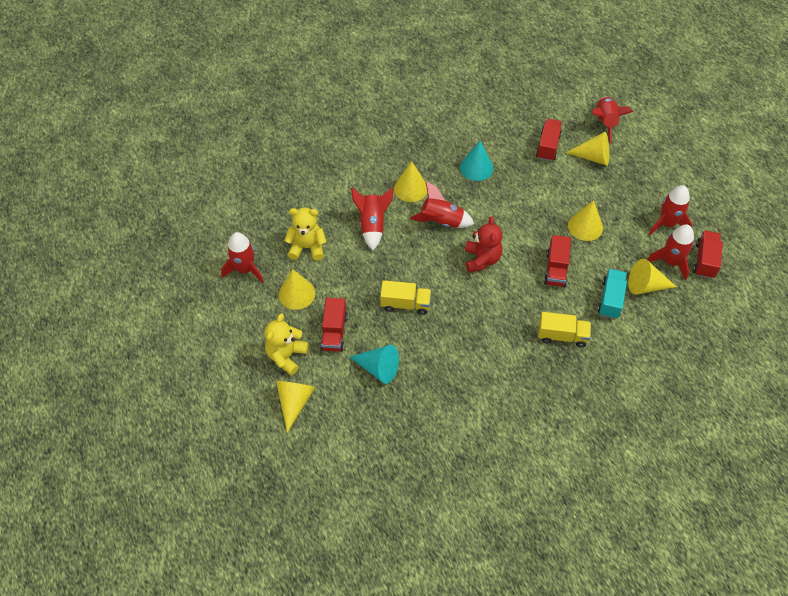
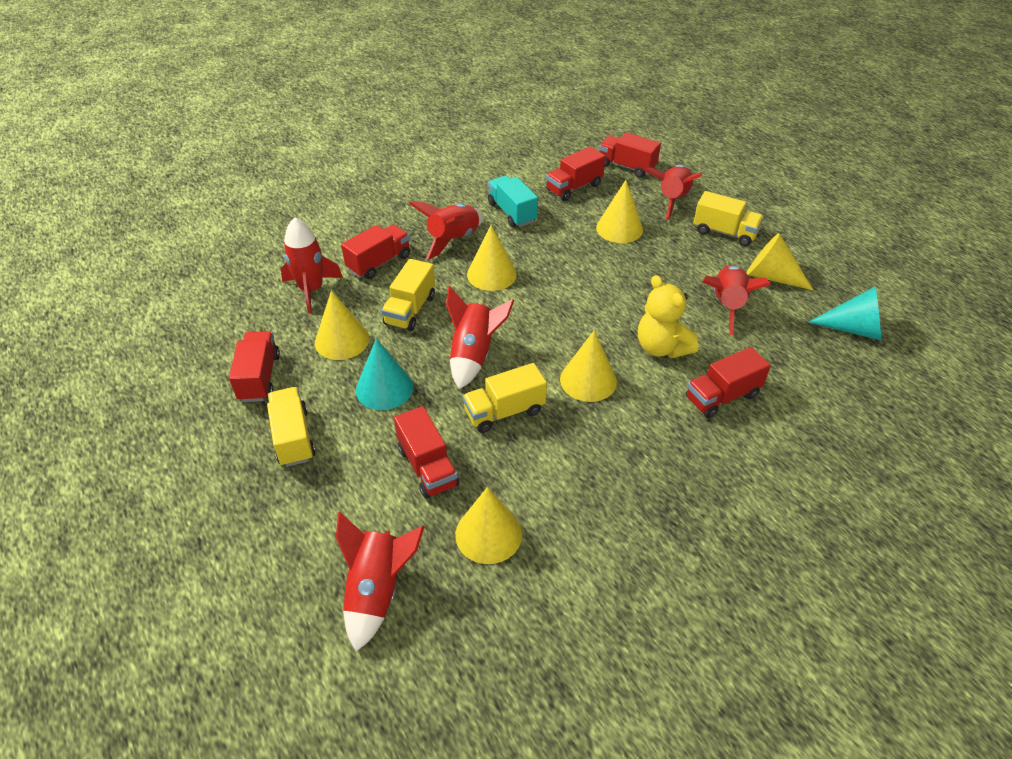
red teddy bear: 1 -> 0
red truck: 4 -> 6
yellow teddy bear: 2 -> 1
yellow truck: 2 -> 4

